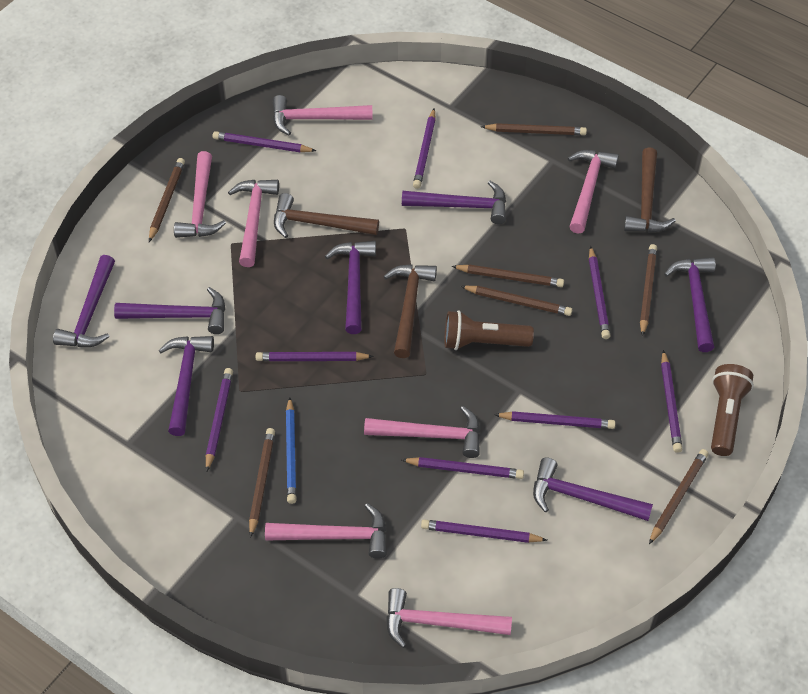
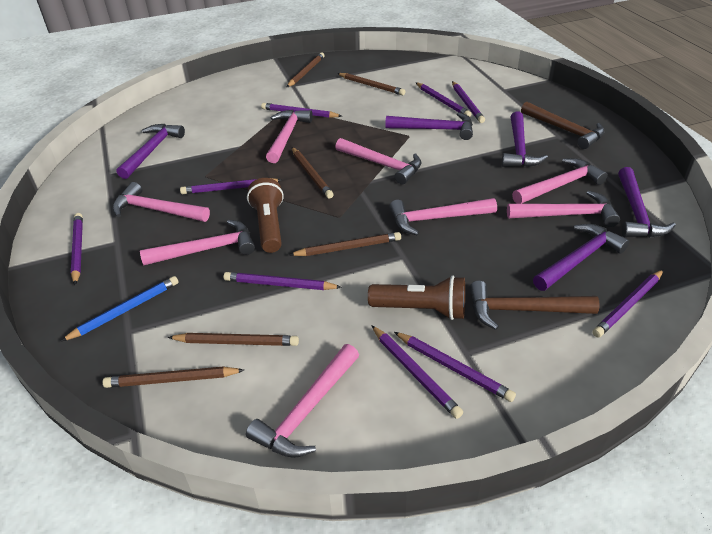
brown hammer: 3 -> 2
brown pencil: 7 -> 6
pink hammer: 7 -> 8
purple hammer: 7 -> 5

